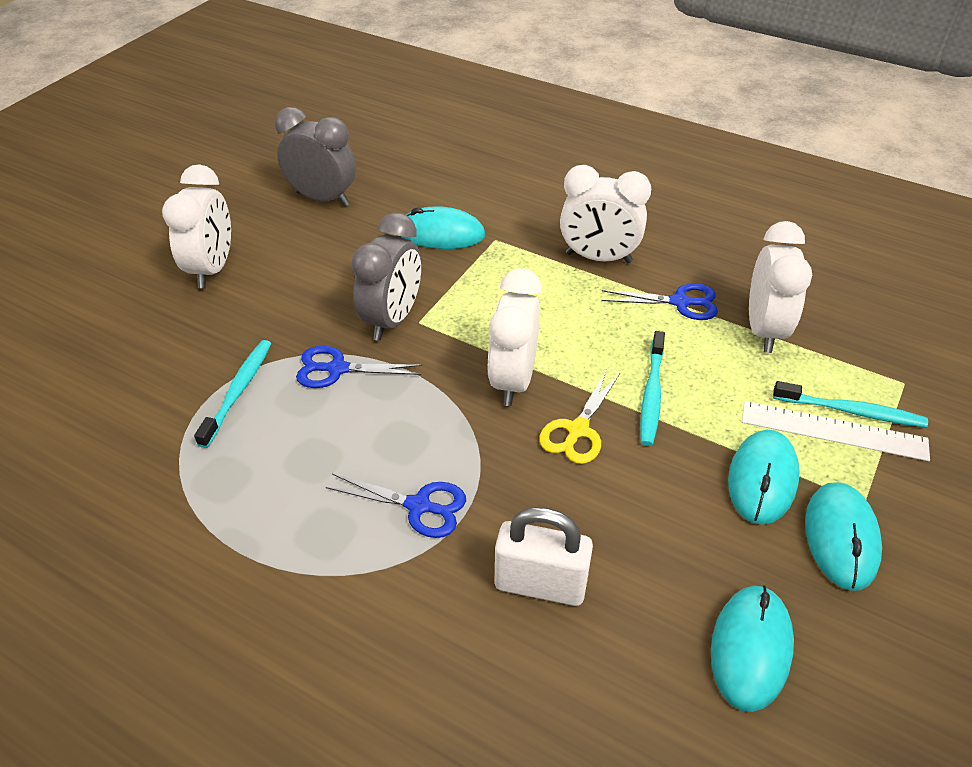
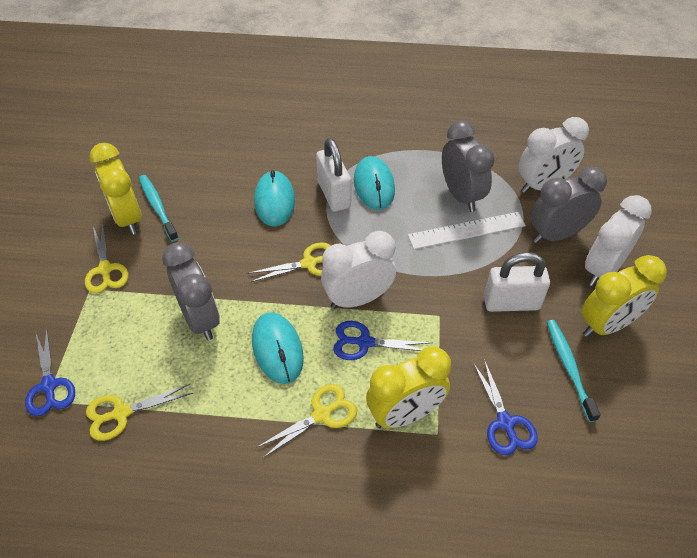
grey clock: 2 -> 3
turquoise mouse: 4 -> 3
turquoise toothbrush: 3 -> 2
white clock: 4 -> 3
white padlock: 1 -> 2
yellow clock: 0 -> 3
yellow scissors: 1 -> 4

